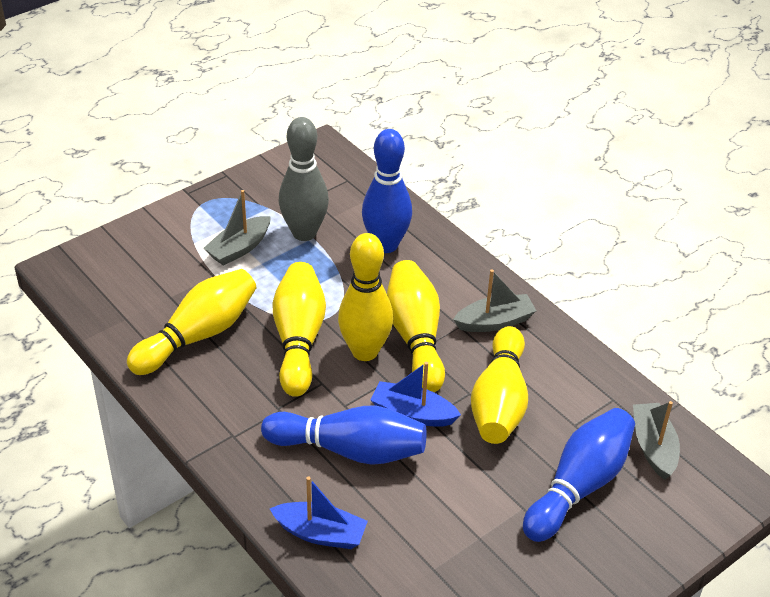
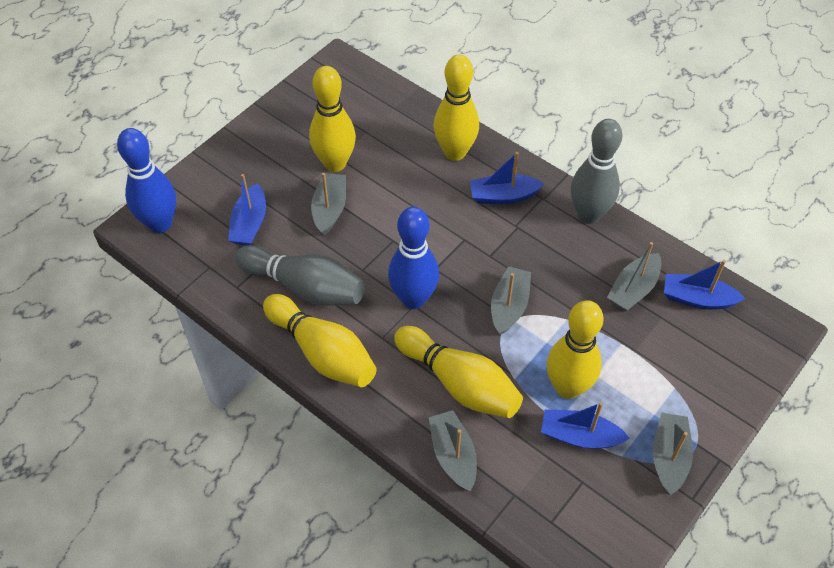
blue boat: 2 -> 4
blue bowling pin: 3 -> 2
grey boat: 3 -> 5
grey bowling pin: 1 -> 2

